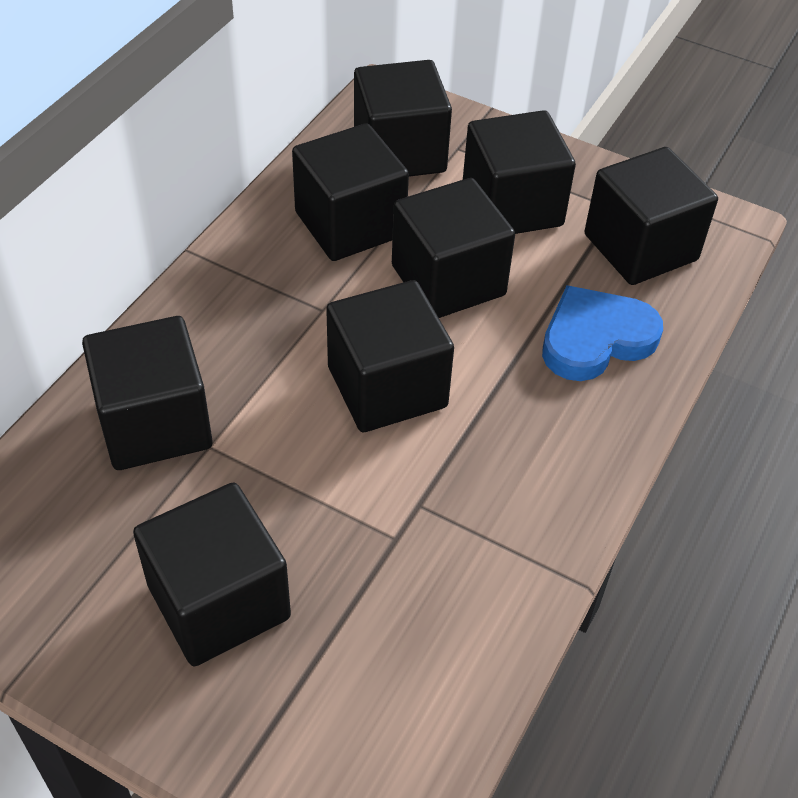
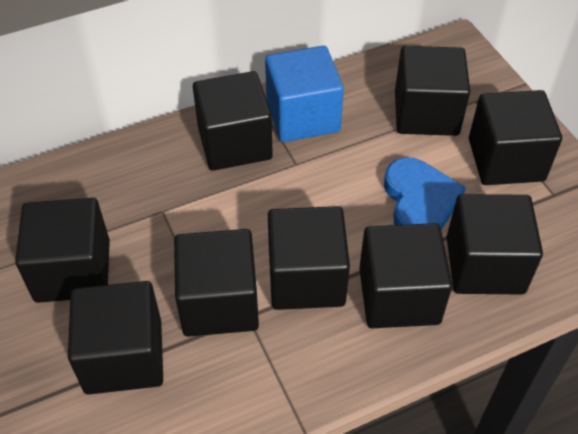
black cube: 8 -> 9
blue cube: 0 -> 1

